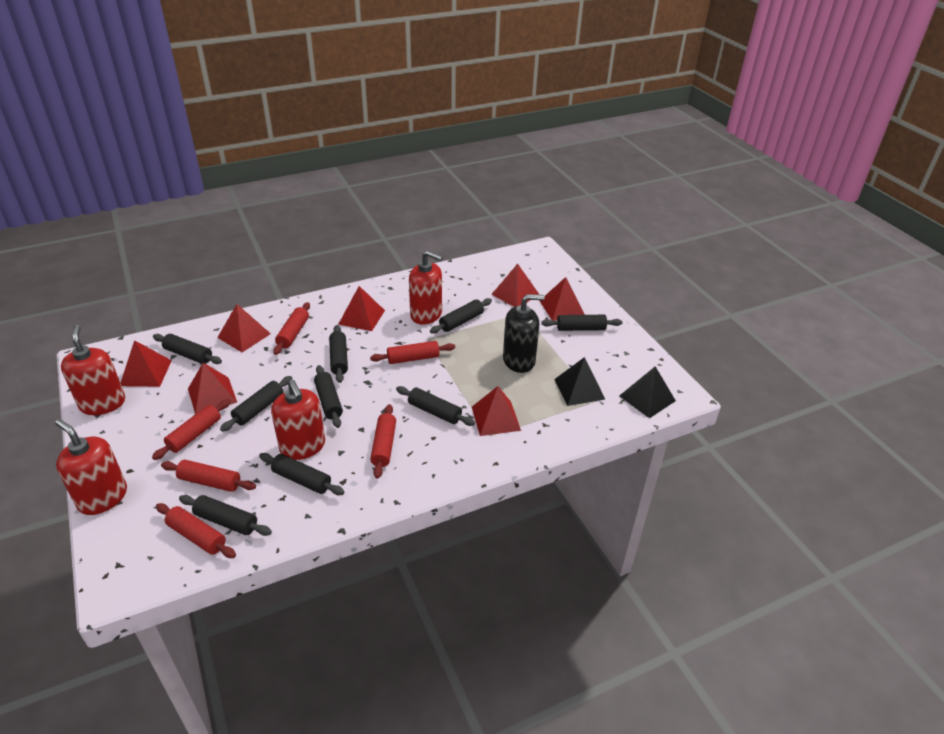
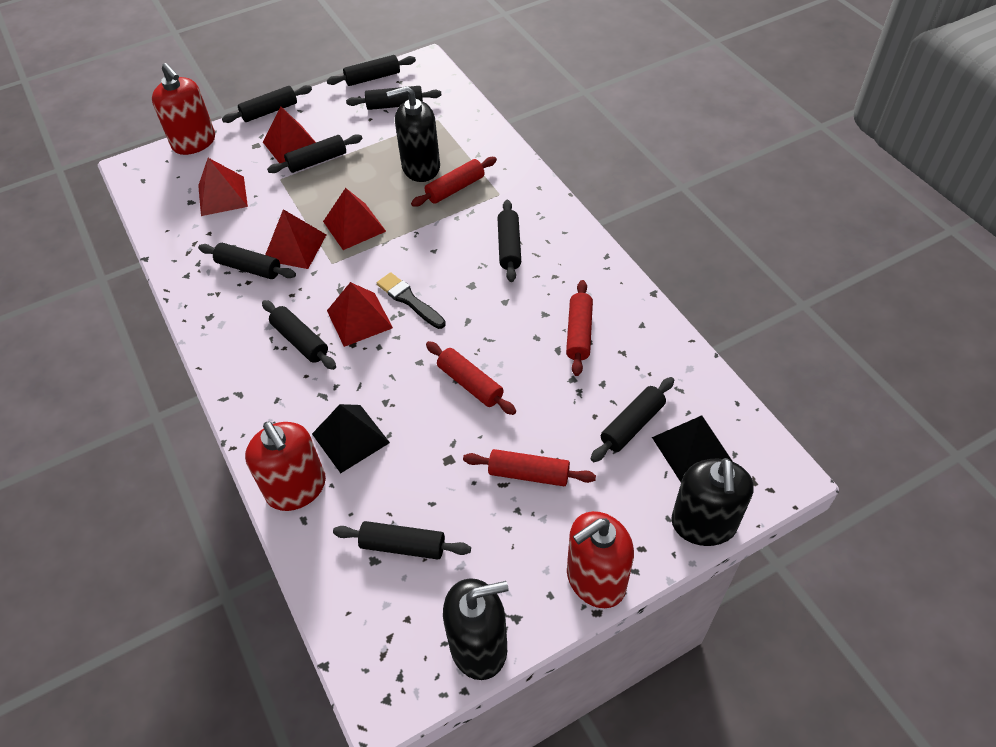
black brush: 0 -> 1
black soap dispenser: 1 -> 3
red pyramid: 7 -> 5
red rolling pin: 6 -> 4
red soap dispenser: 4 -> 3

